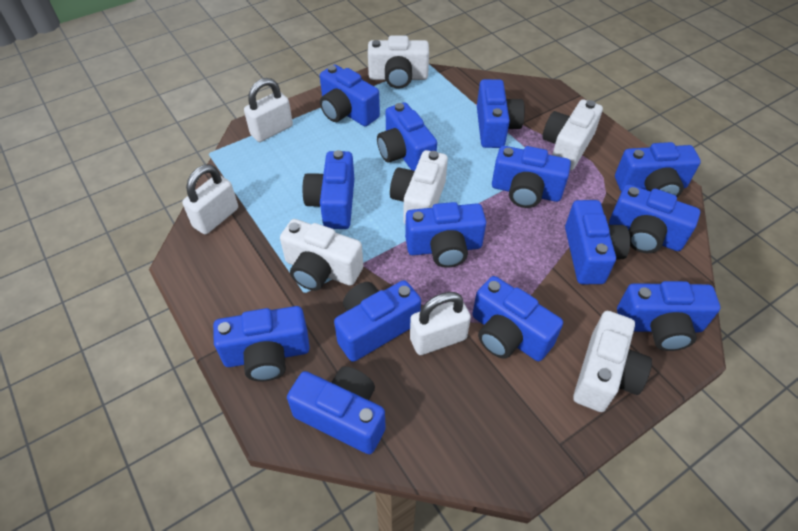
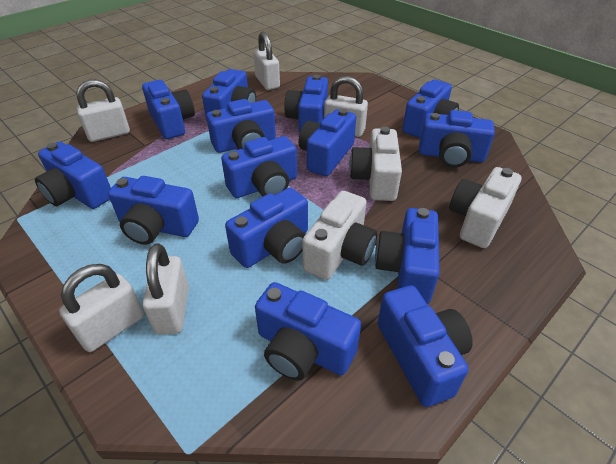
white camera: 5 -> 3
white padlock: 3 -> 5

